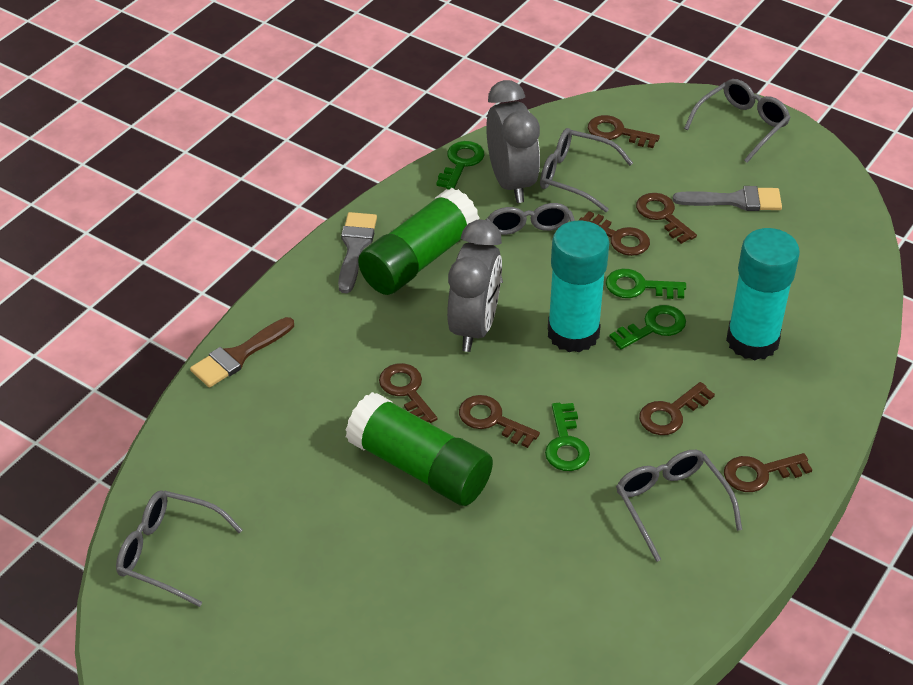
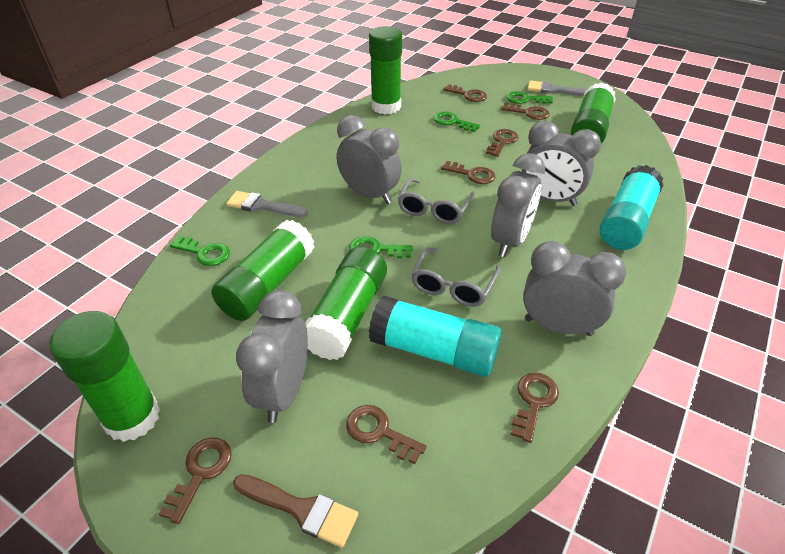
green glue stick: 2 -> 5
grey clock: 2 -> 5
grey glasses: 5 -> 2

